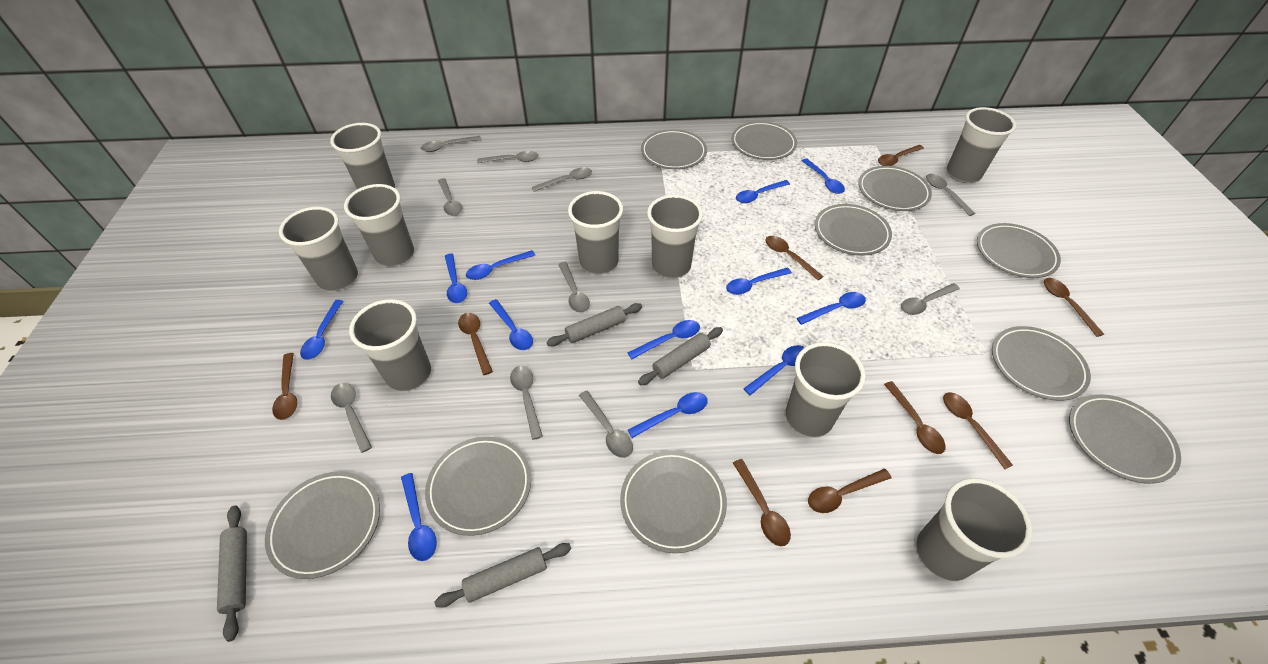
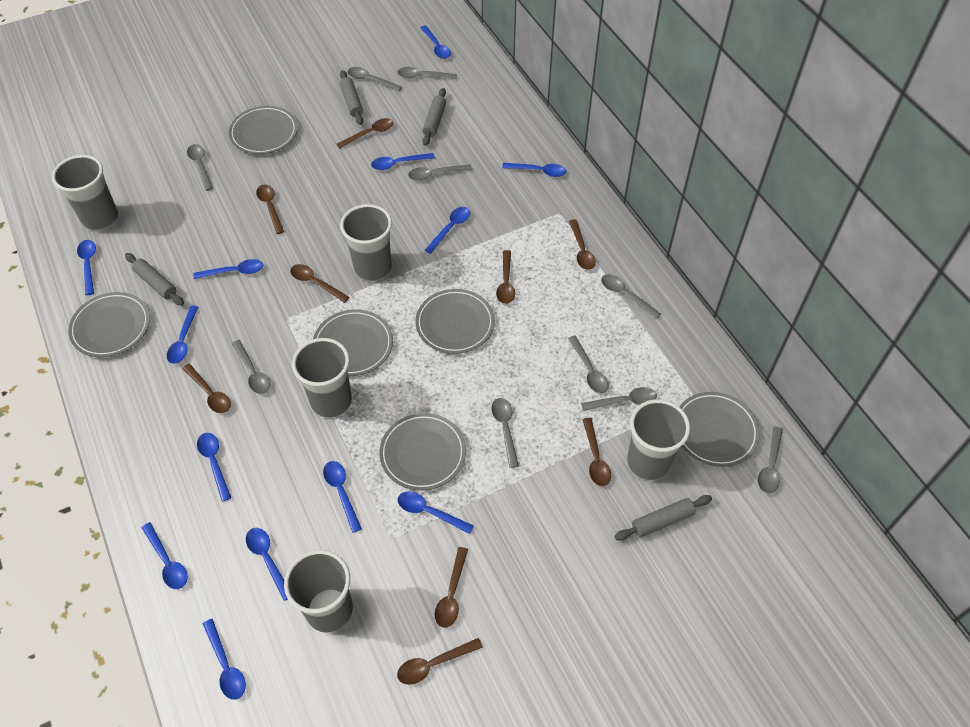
blue spoon: 12 -> 13
grey cup: 9 -> 5
grey plate: 10 -> 6

